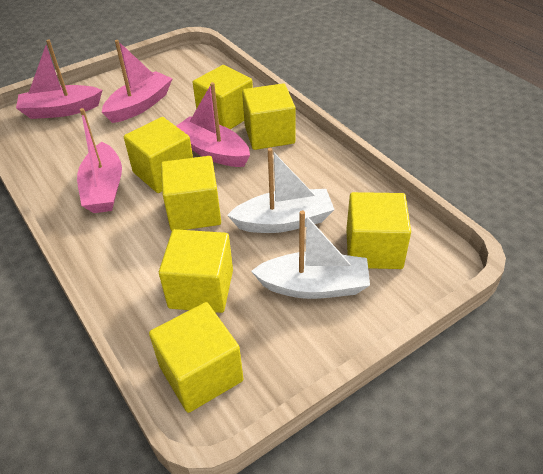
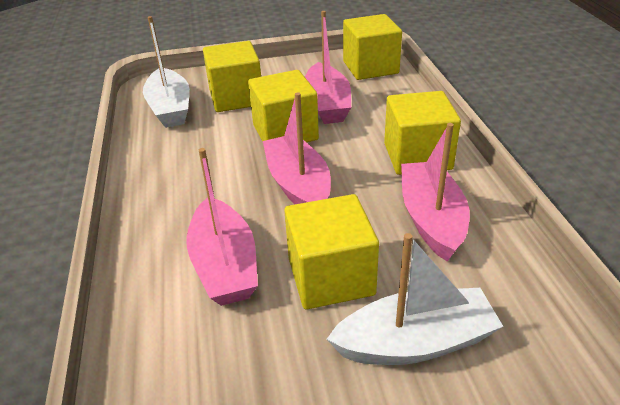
yellow cube: 7 -> 5

